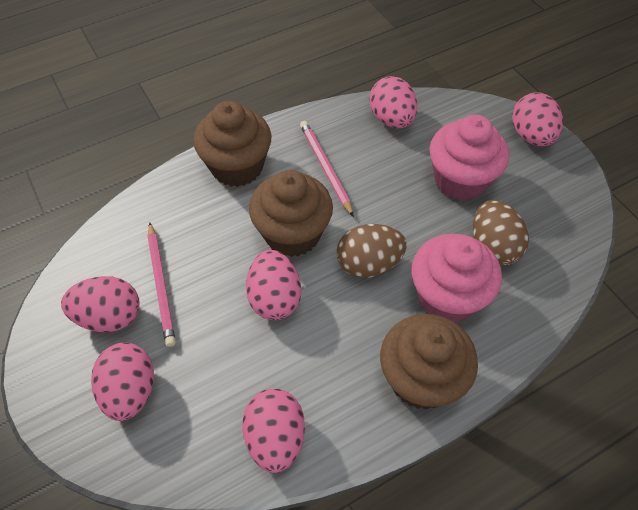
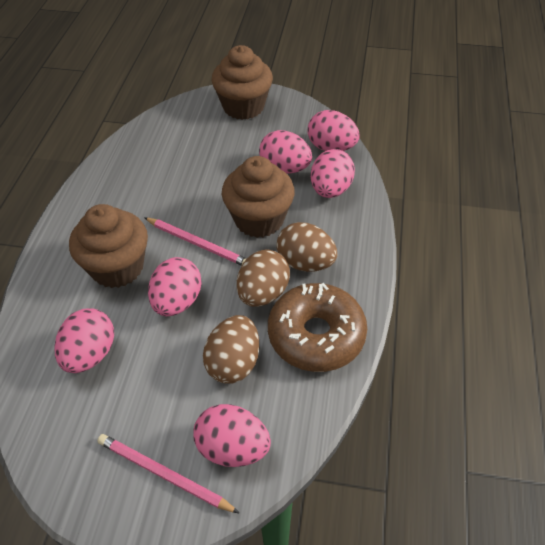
brown donut: 0 -> 1
brown egg: 2 -> 3
pink cupcake: 2 -> 0

